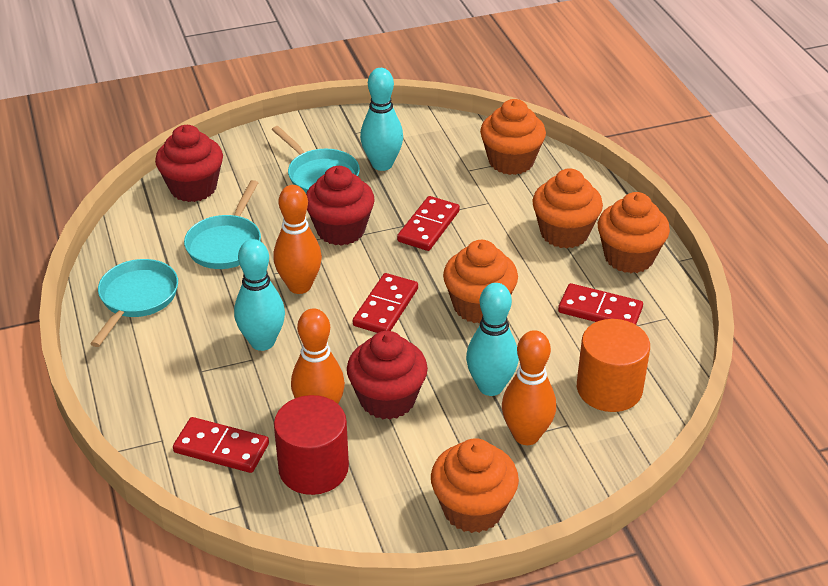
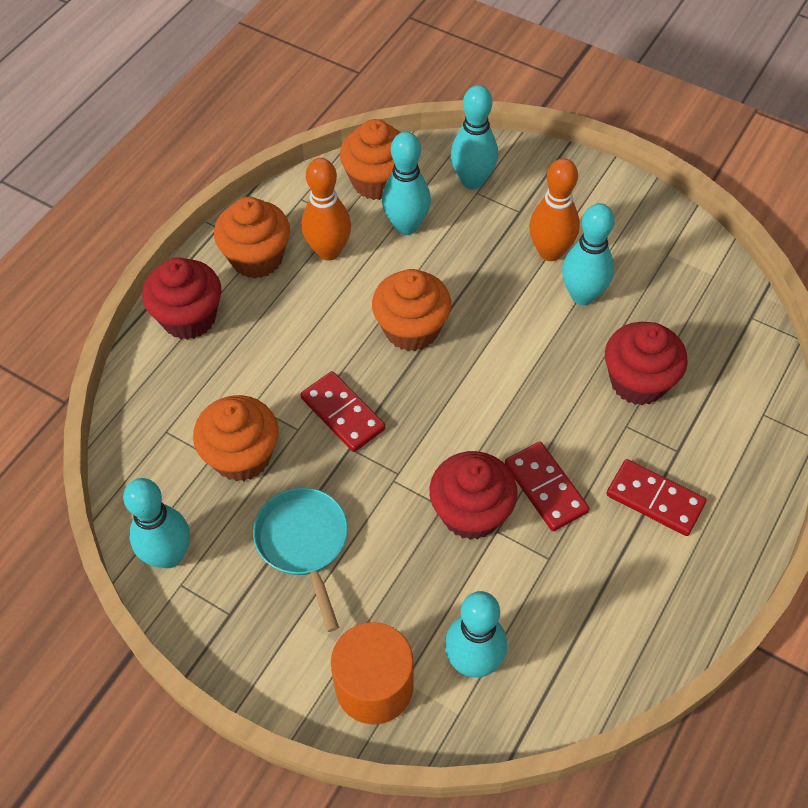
orange bowling pin: 3 -> 2
orange cupcake: 5 -> 4
red cylinder: 1 -> 0
red domino: 4 -> 3
turquoise bowling pin: 3 -> 5
turquoise pan: 3 -> 1

